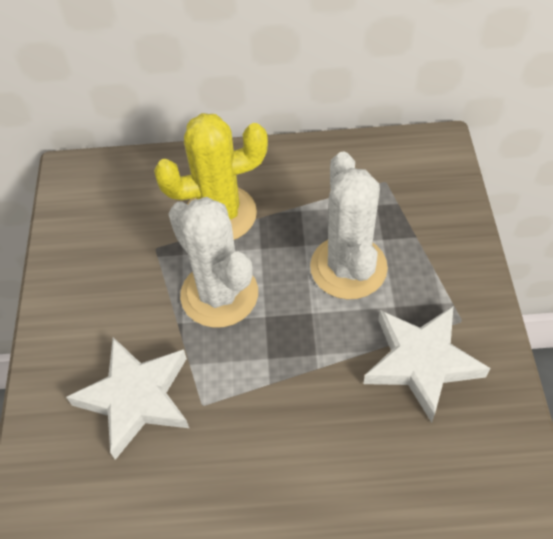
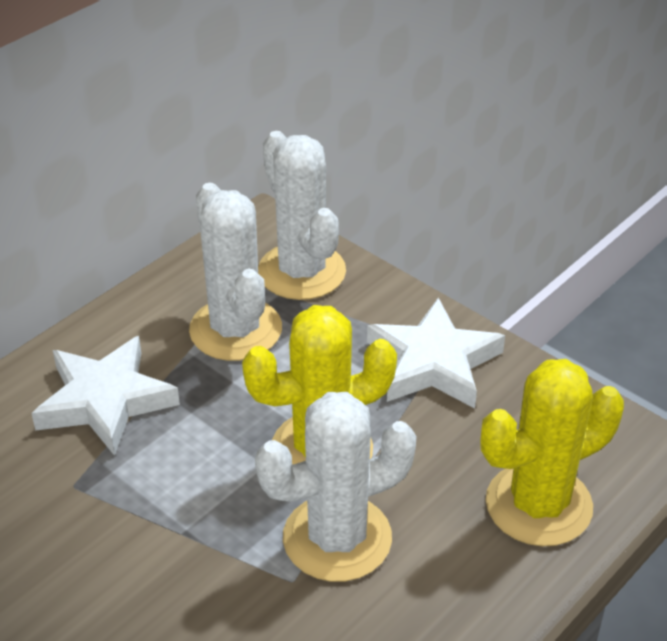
white cactus: 2 -> 3
yellow cactus: 1 -> 2

